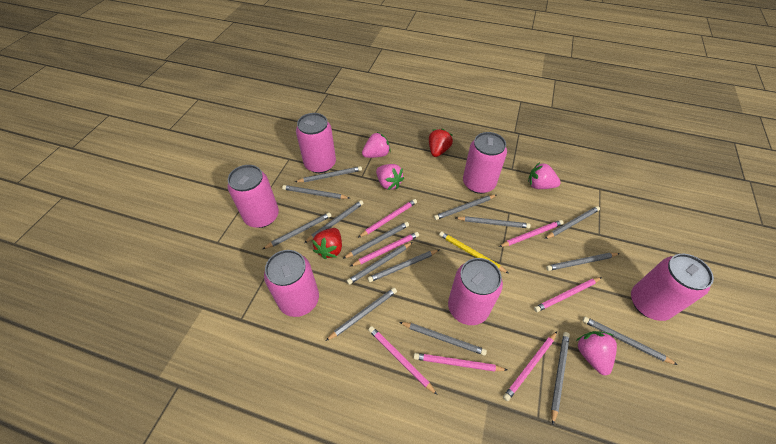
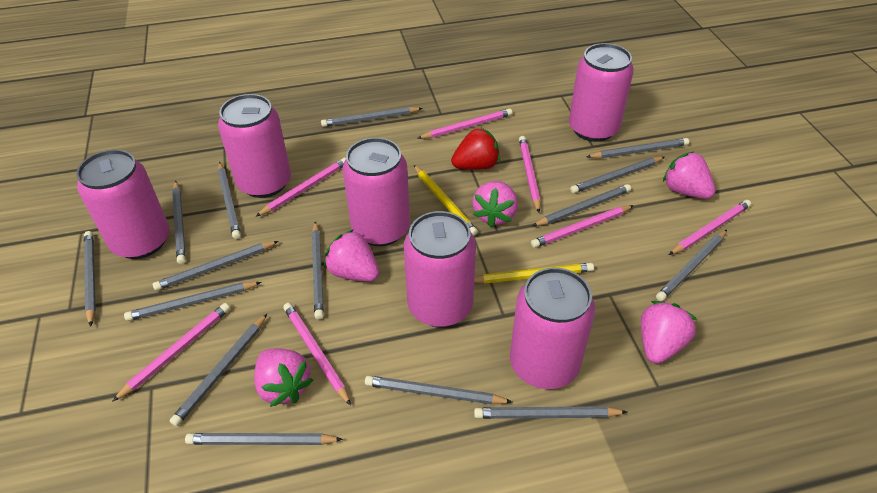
pink strawberry: 4 -> 5
red strawberry: 2 -> 1
yellow pencil: 1 -> 2

